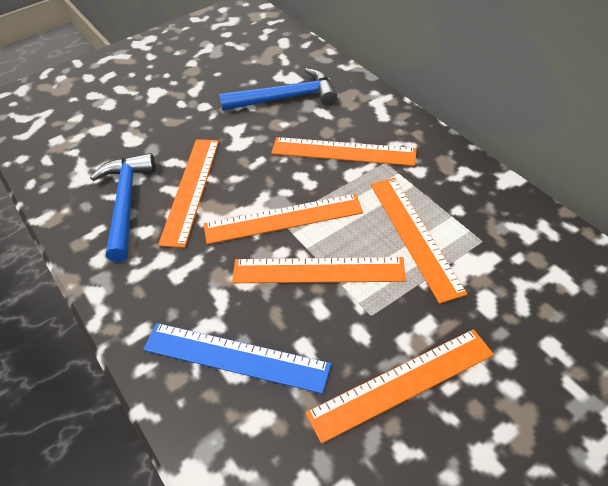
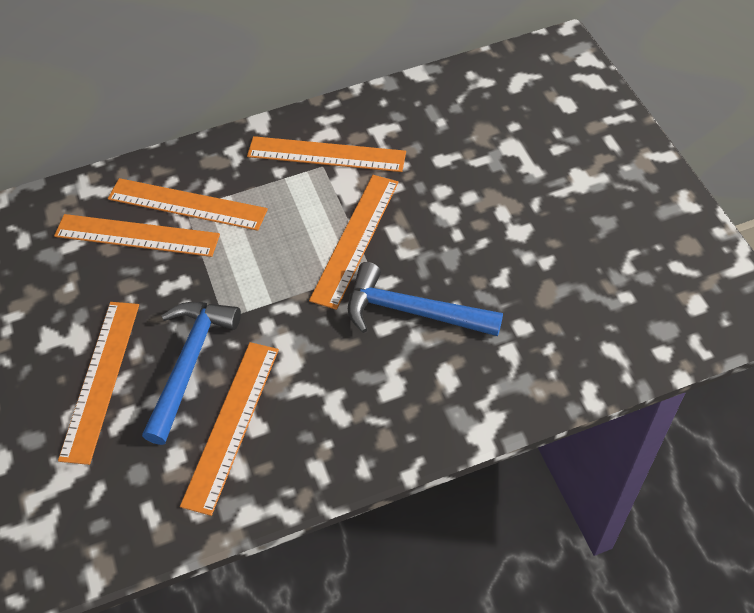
blue ruler: 1 -> 0

